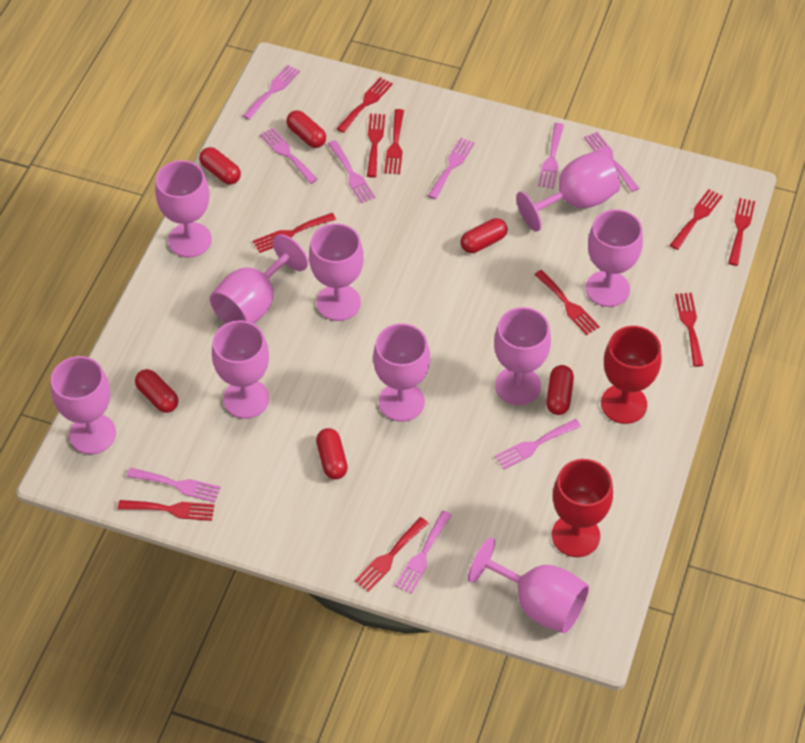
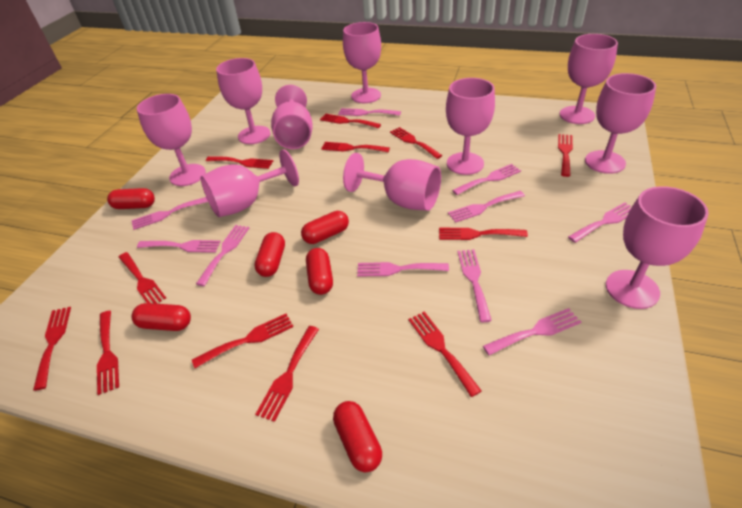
pink fork: 9 -> 10
red fork: 10 -> 12
red goblet: 2 -> 0

